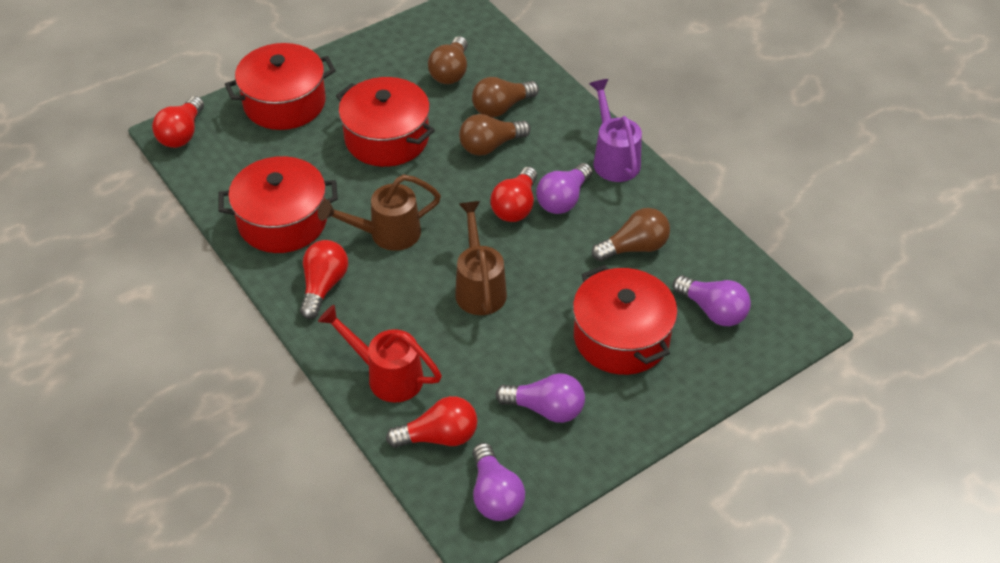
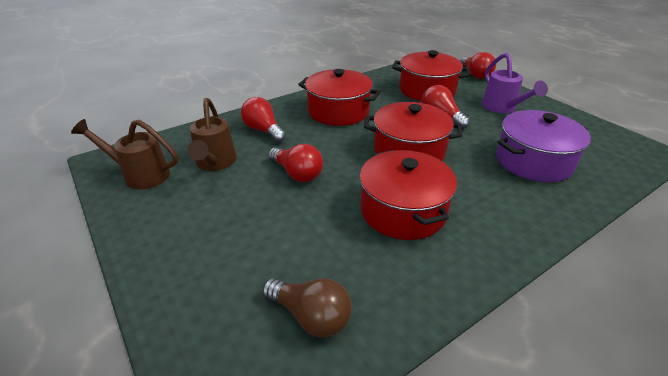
brown light bulb: 4 -> 1
purple light bulb: 4 -> 0
purple pot: 0 -> 1
red watering can: 1 -> 0

